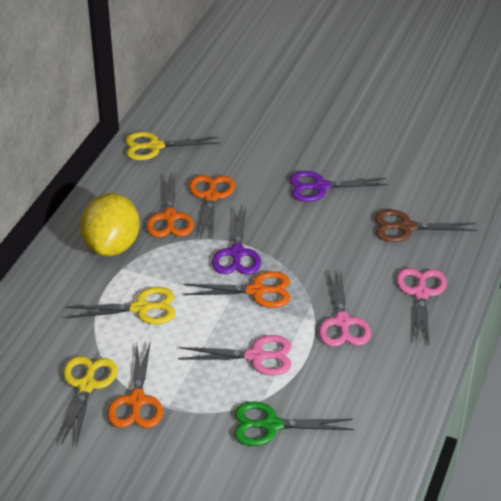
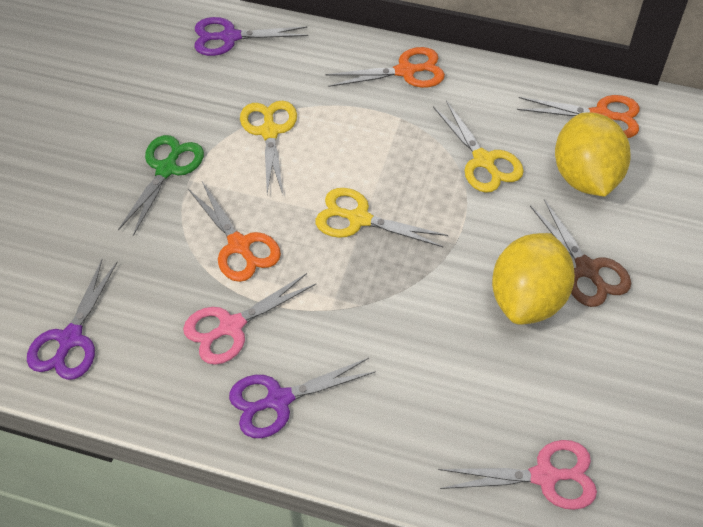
orange scissors: 4 -> 3
pink scissors: 3 -> 2
purple scissors: 2 -> 3
yellow lemon: 1 -> 2

